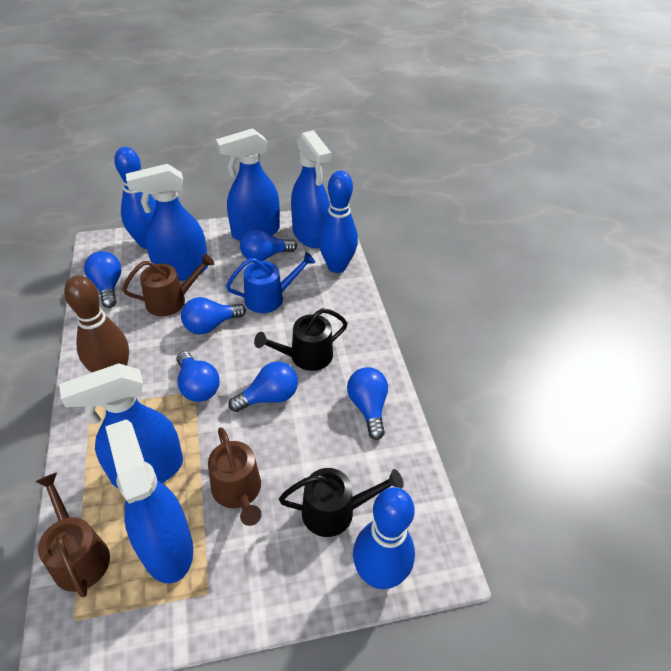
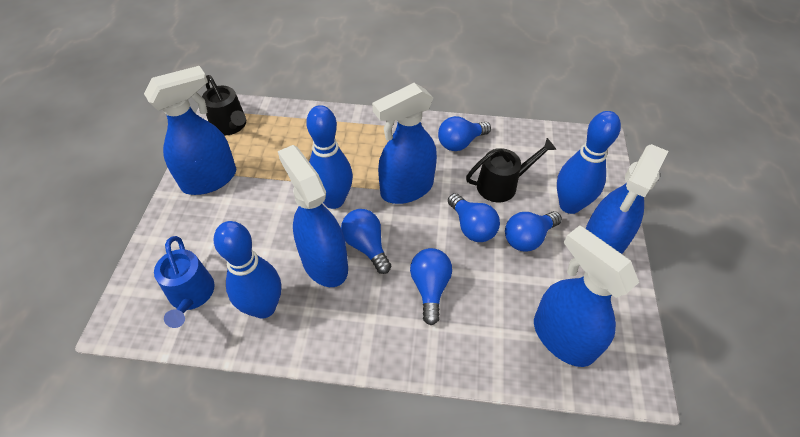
blue light bulb: 6 -> 5
brown bowling pin: 1 -> 0
brown watering can: 3 -> 0

